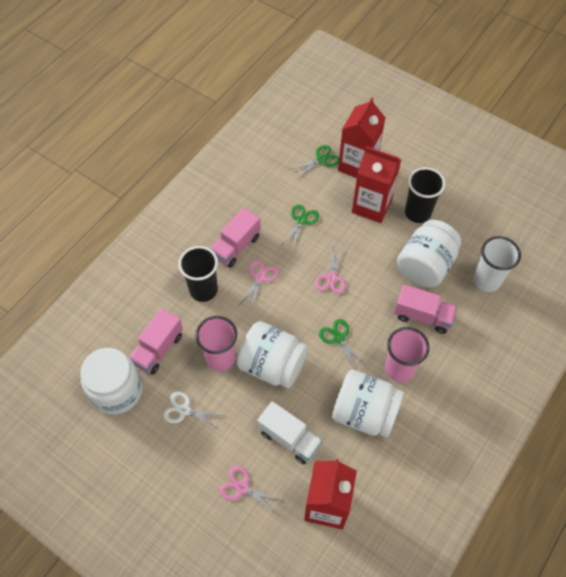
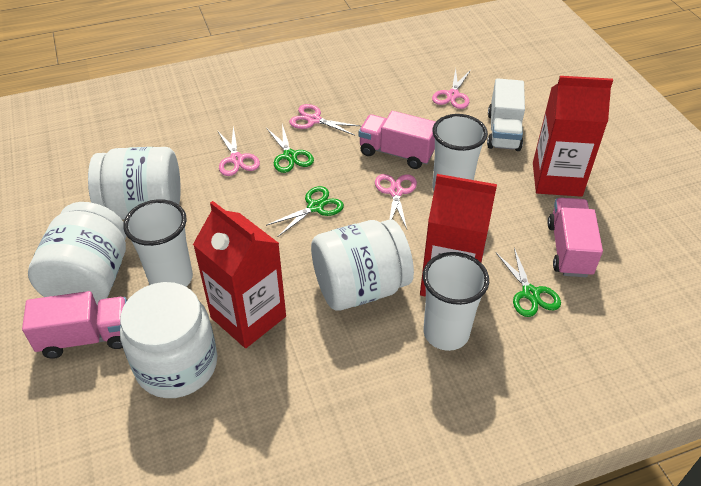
black cup: 2 -> 0
pink cup: 2 -> 0
pink scissors: 3 -> 4
white cup: 1 -> 3
white scissors: 1 -> 0

